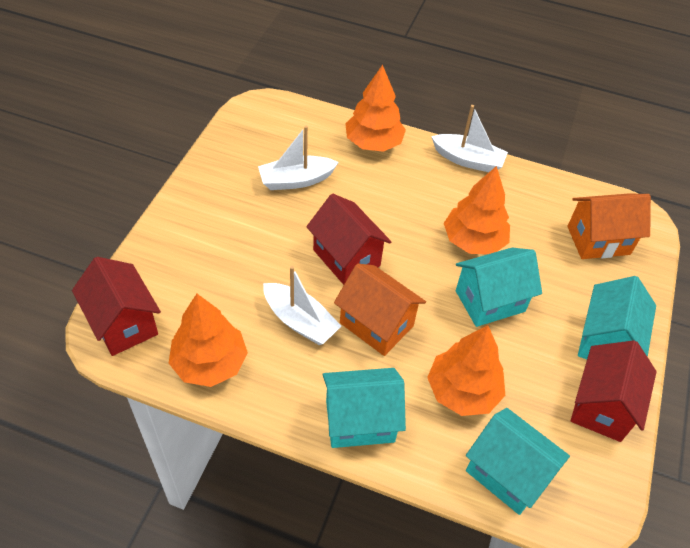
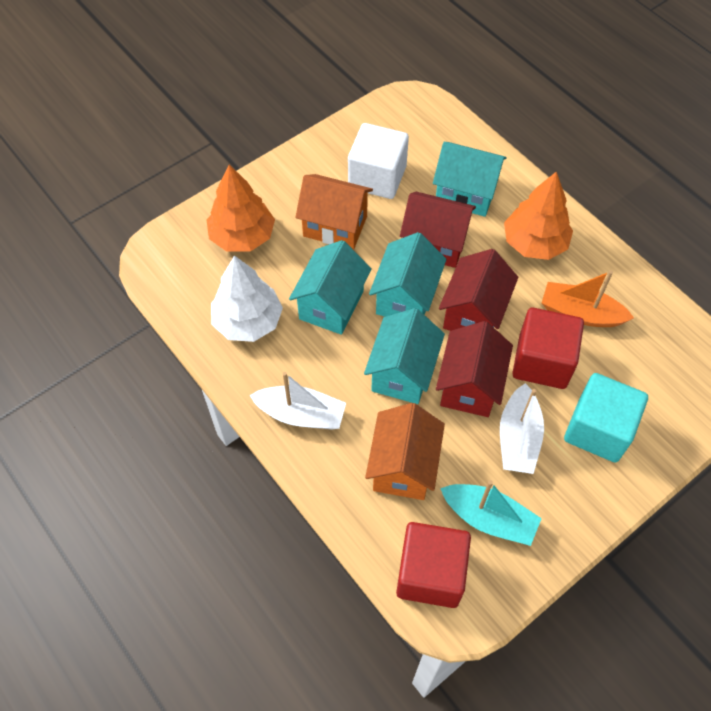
orange boat: 0 -> 1
orange tree: 4 -> 2
red cube: 0 -> 2
turquoise boat: 0 -> 1
turquoise cube: 0 -> 1
white boat: 3 -> 2
white cube: 0 -> 1
white tree: 0 -> 1

